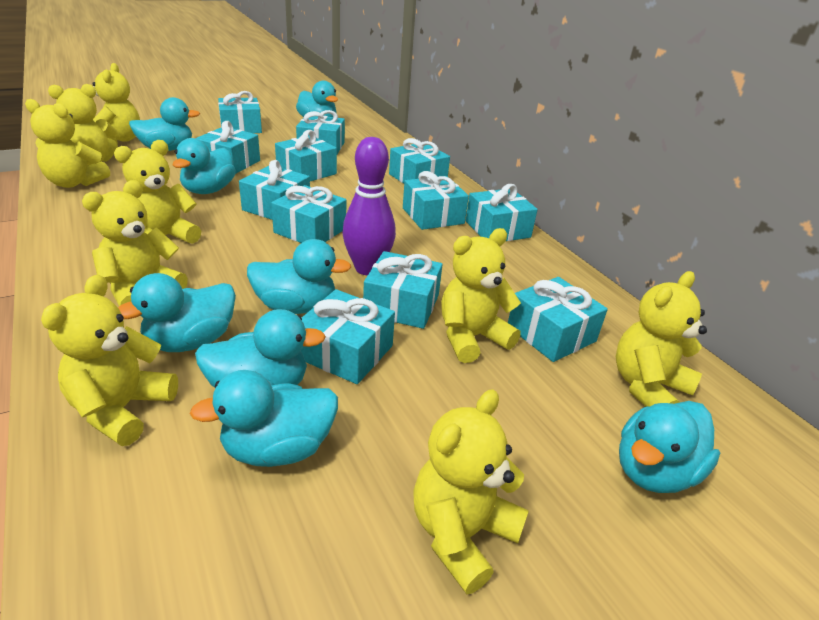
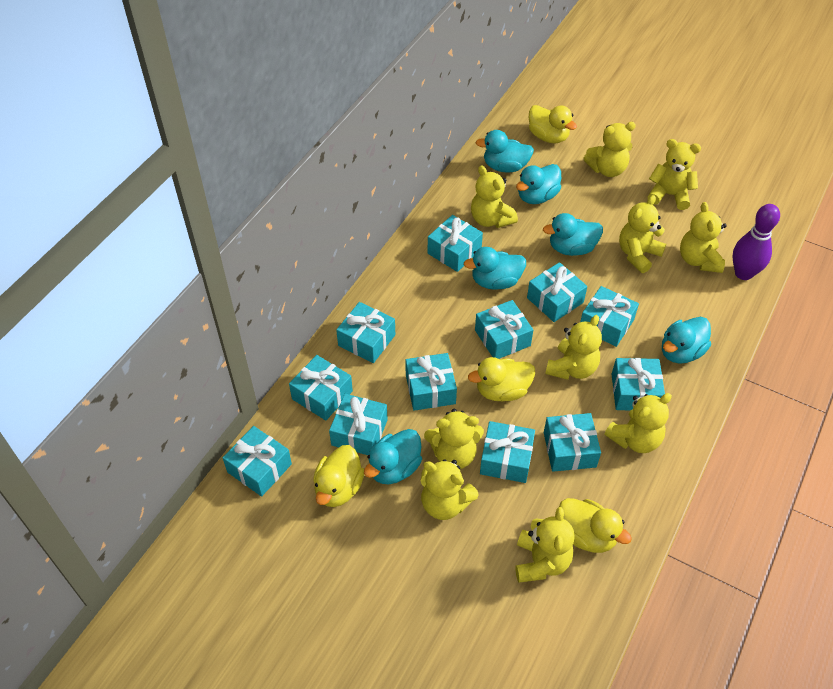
turquoise duck: 8 -> 6
yellow duck: 0 -> 4
yellow teddy bear: 9 -> 10

